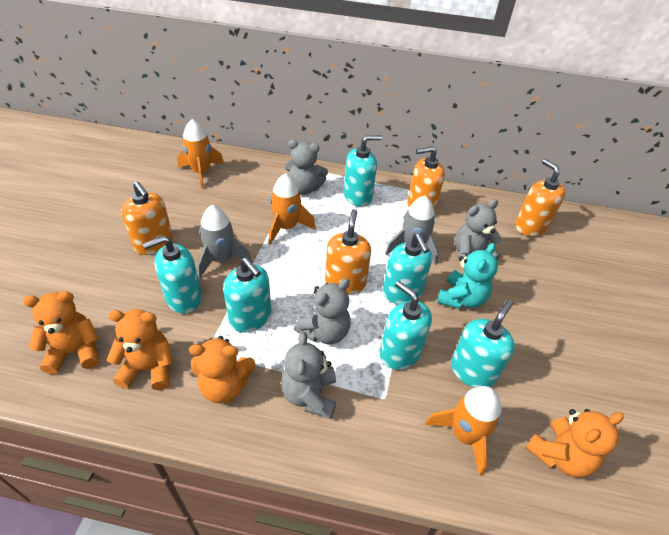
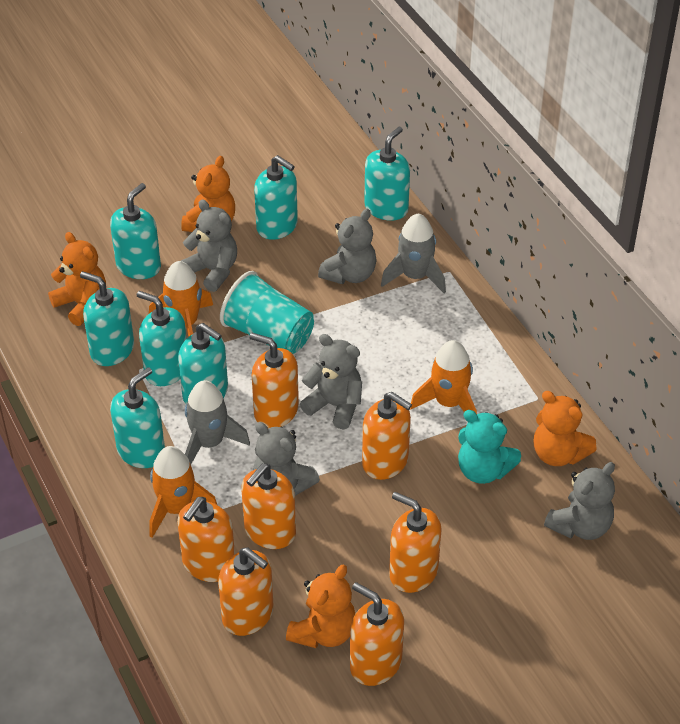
grey teddy bear: 4 -> 5
orange soap dispenser: 4 -> 7
turquoise cup: 0 -> 1
turquoise soap dispenser: 6 -> 7

